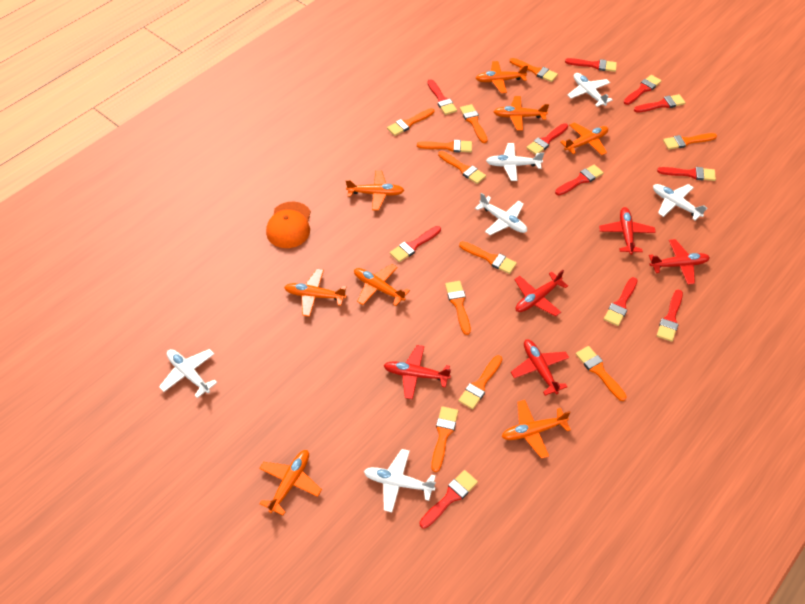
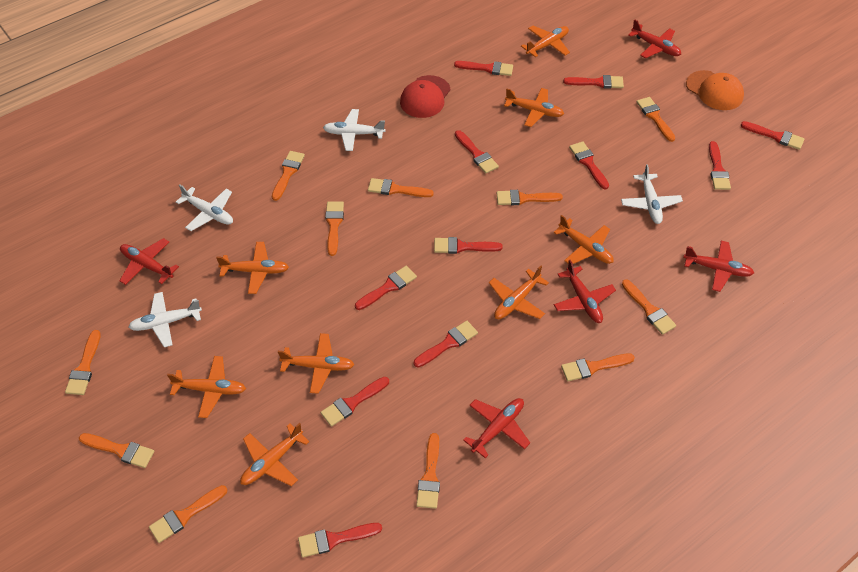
red cap: 0 -> 1
white plane: 6 -> 4

